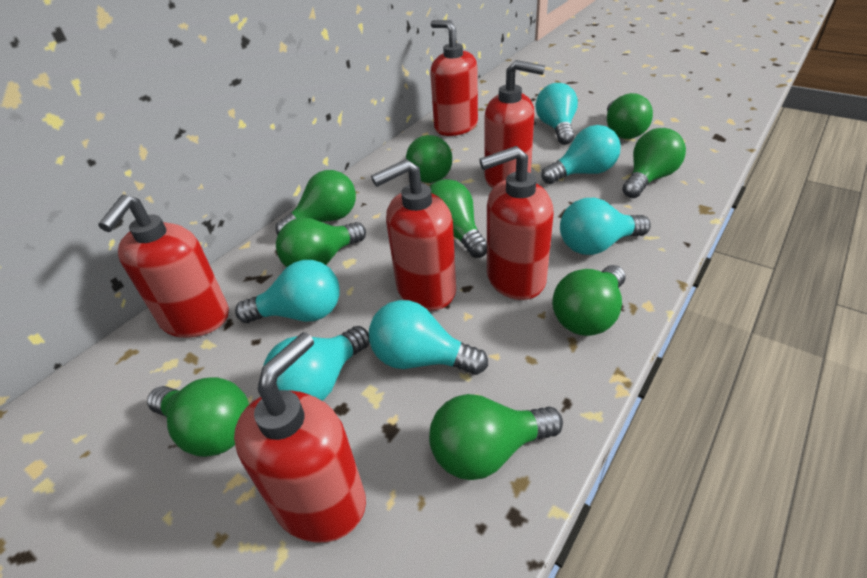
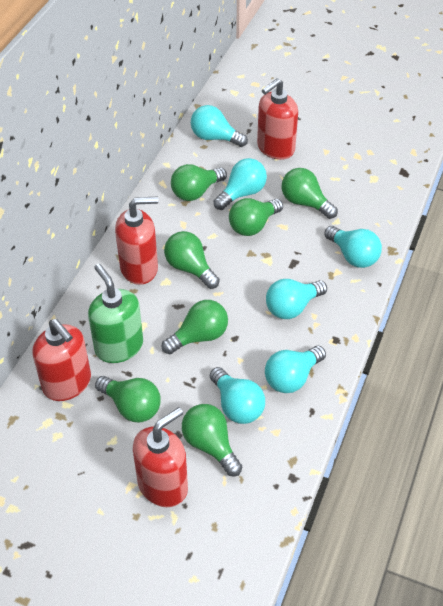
green light bulb: 9 -> 7
green soap dispenser: 0 -> 1
red soap dispenser: 6 -> 4

